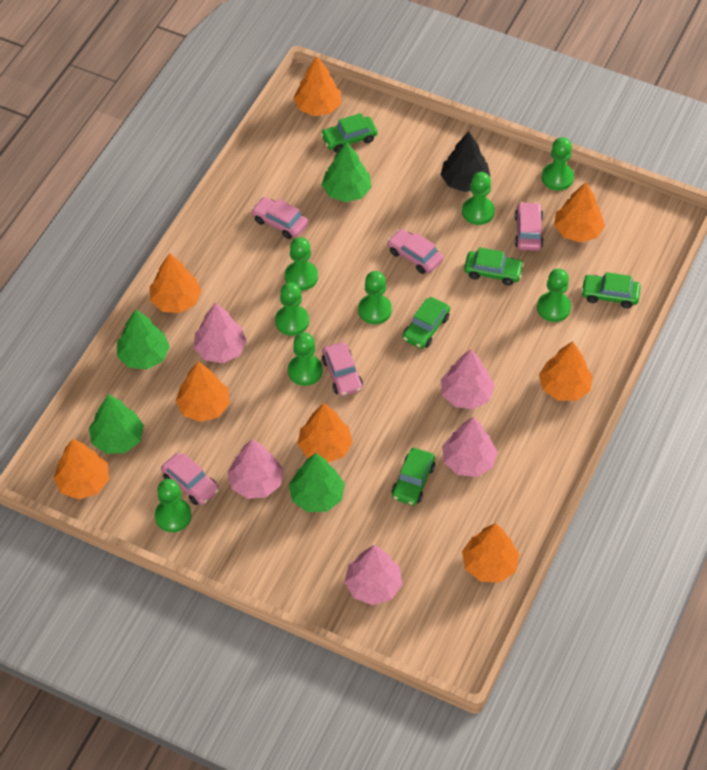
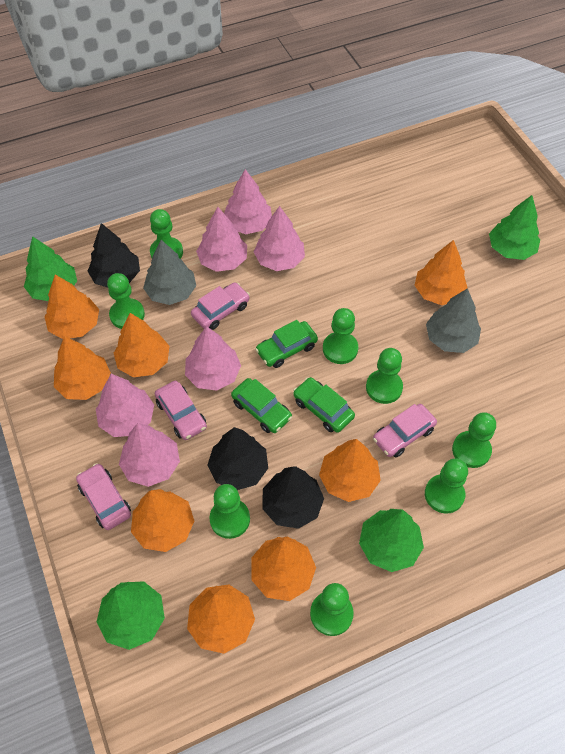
black tree: 1 -> 3
green car: 5 -> 3
grey tree: 0 -> 2
pink car: 5 -> 4
pink tree: 5 -> 6

